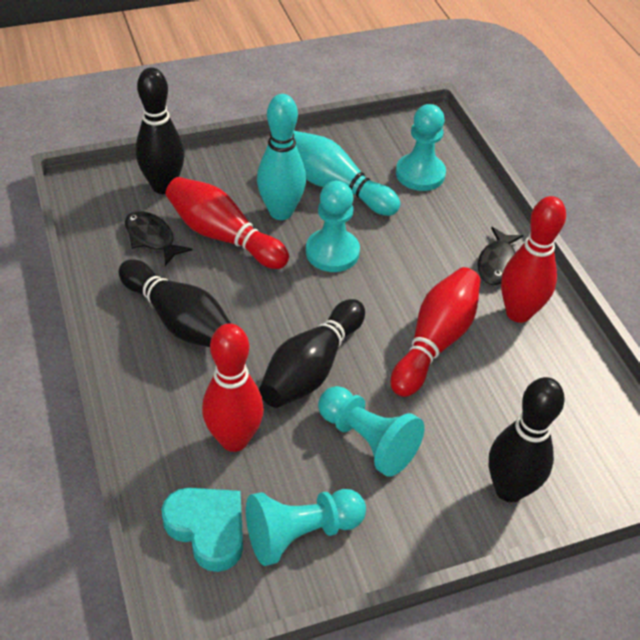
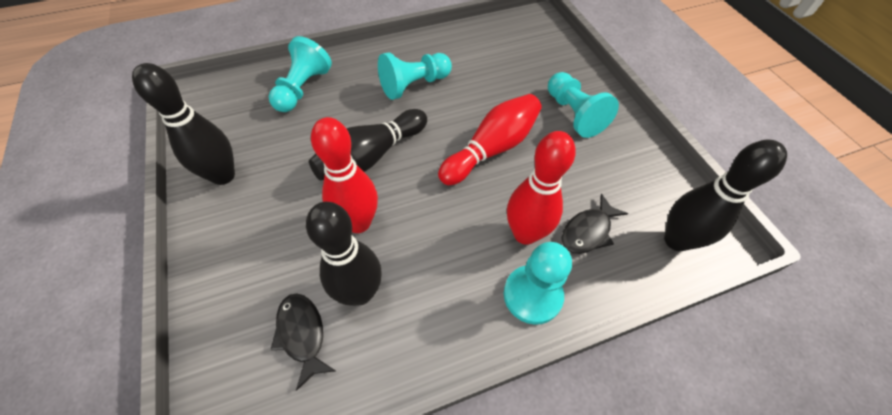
red bowling pin: 4 -> 3
turquoise bowling pin: 2 -> 0
turquoise heart: 1 -> 0

